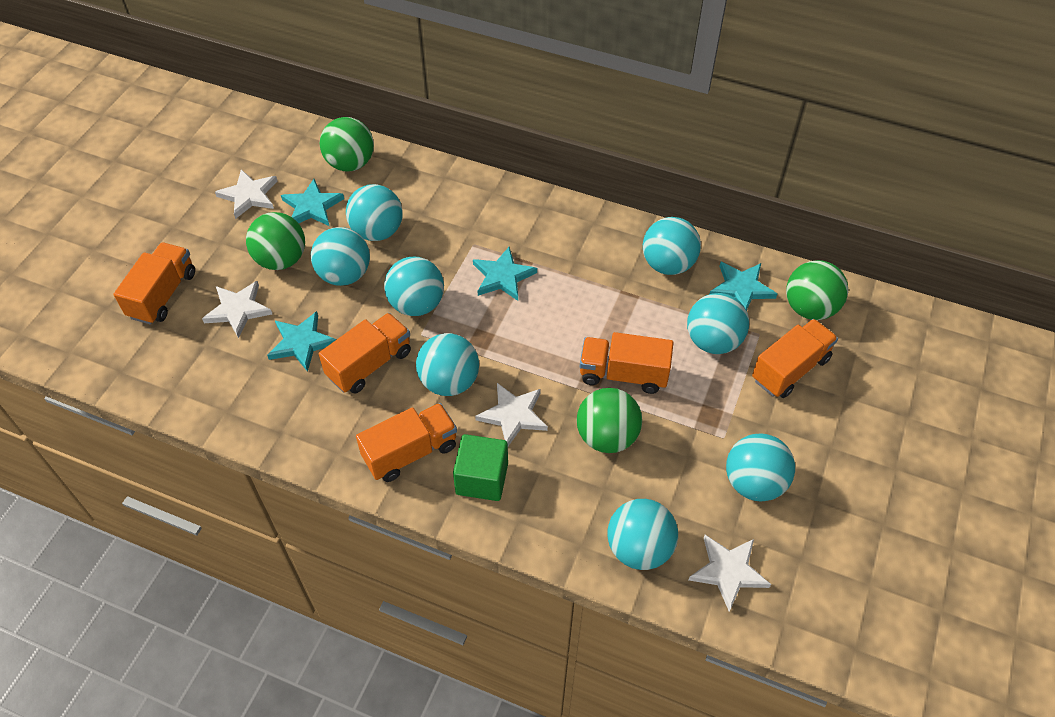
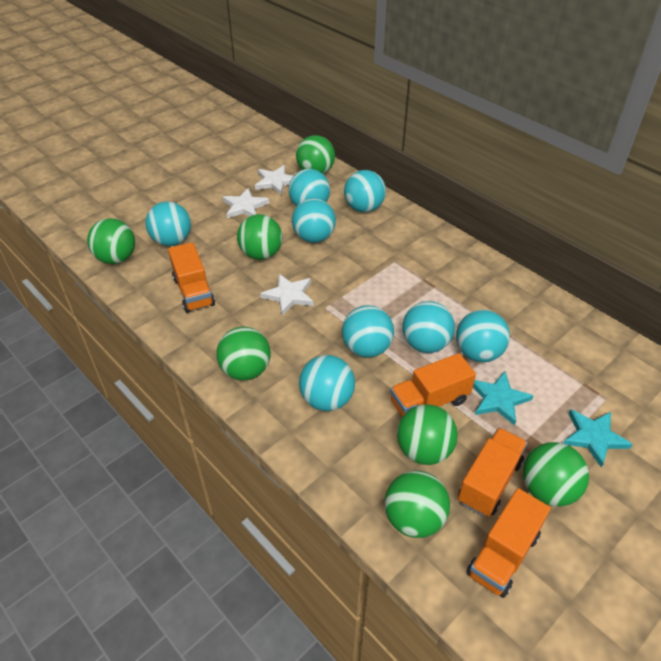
green ball: 4 -> 7
green cube: 1 -> 0
orange truck: 5 -> 4
turquoise star: 4 -> 2
white star: 4 -> 3

